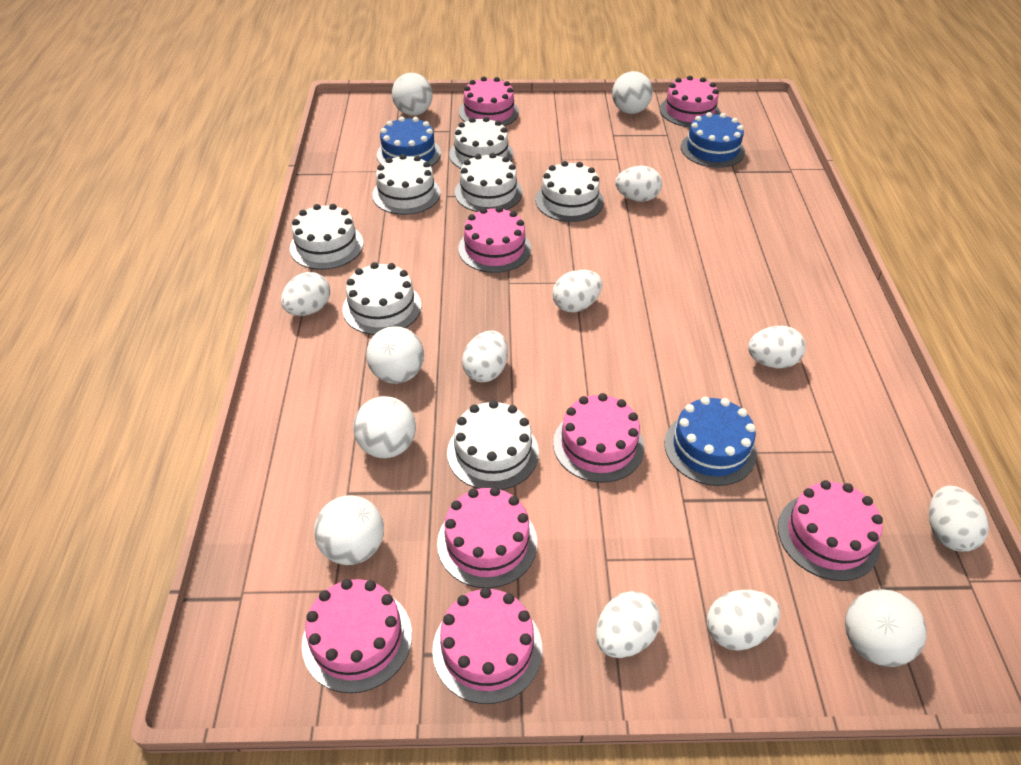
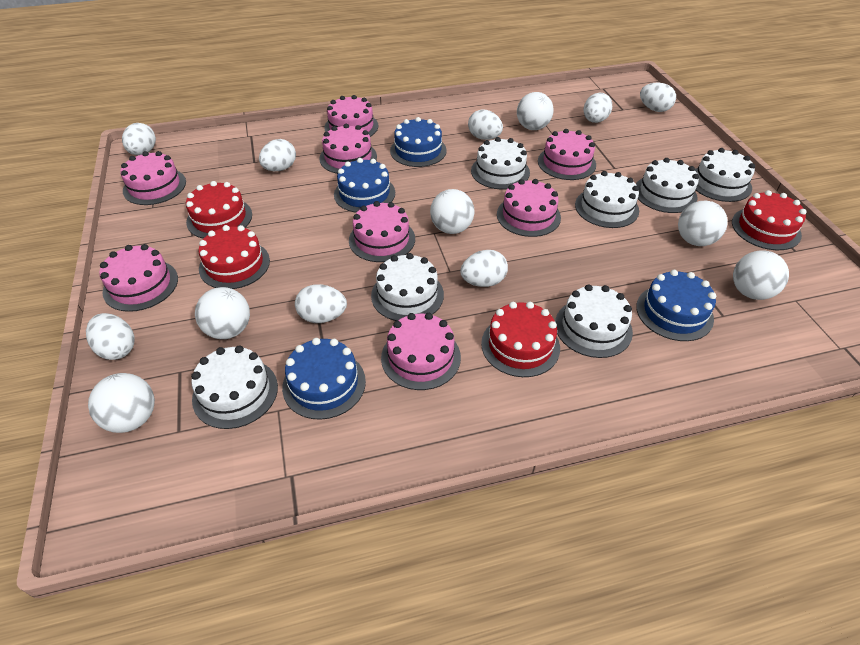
blue cake: 3 -> 4
red cake: 0 -> 4

